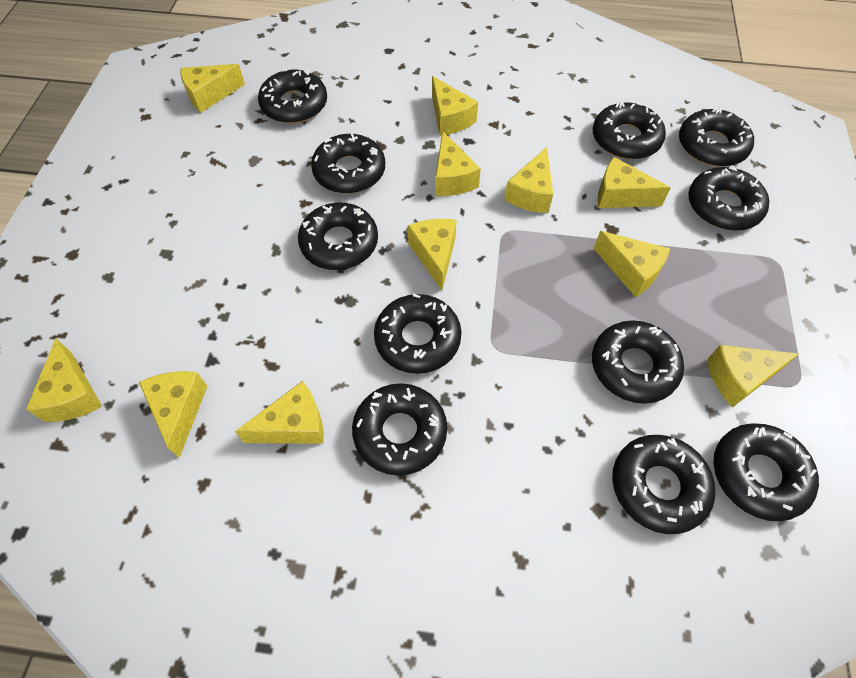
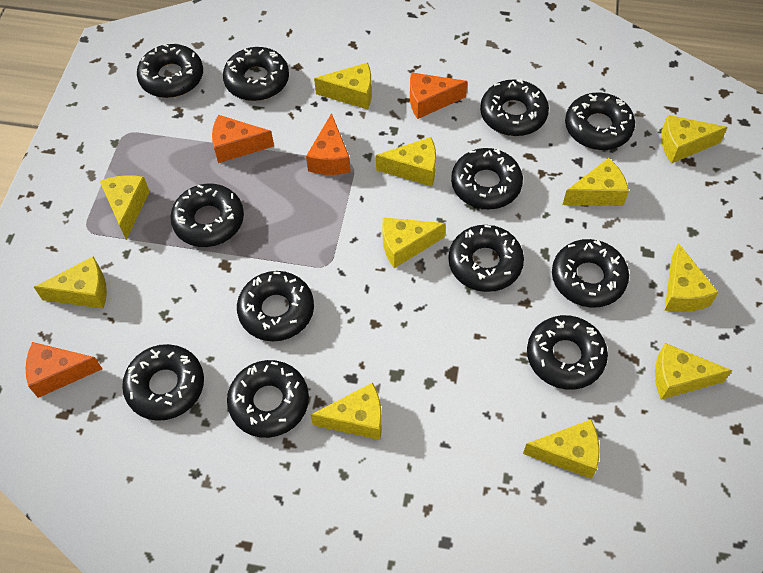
black donut: 11 -> 12
orange cheese: 0 -> 4

